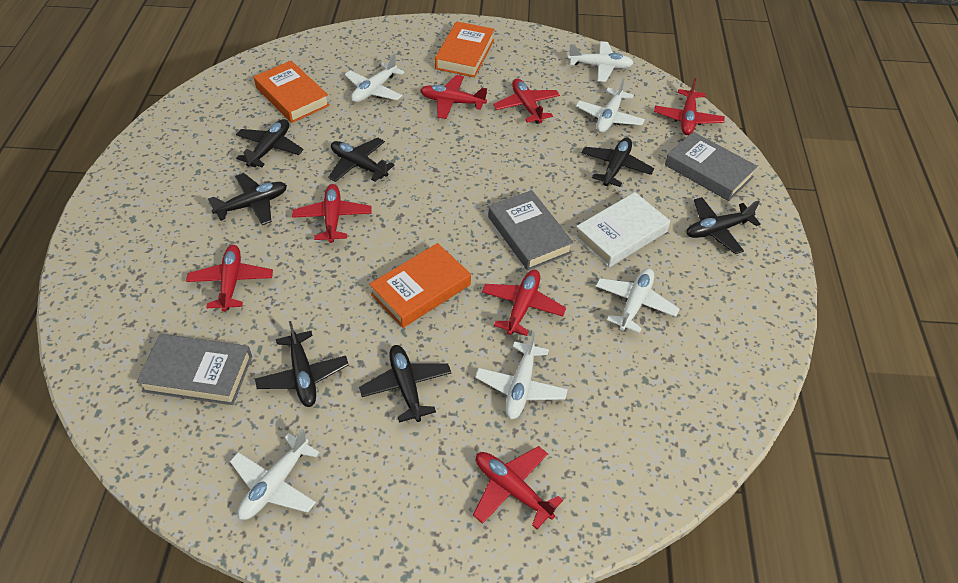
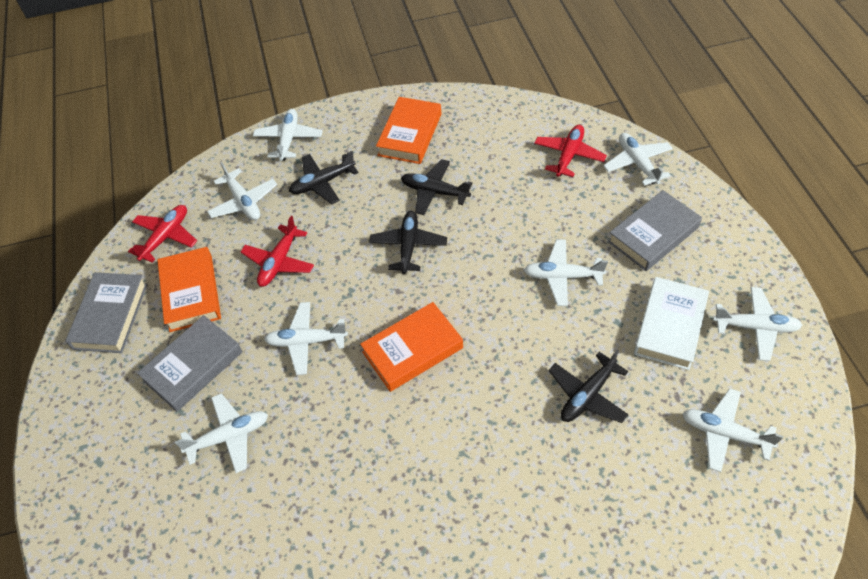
black plane: 7 -> 4
red plane: 7 -> 3
white plane: 6 -> 8

